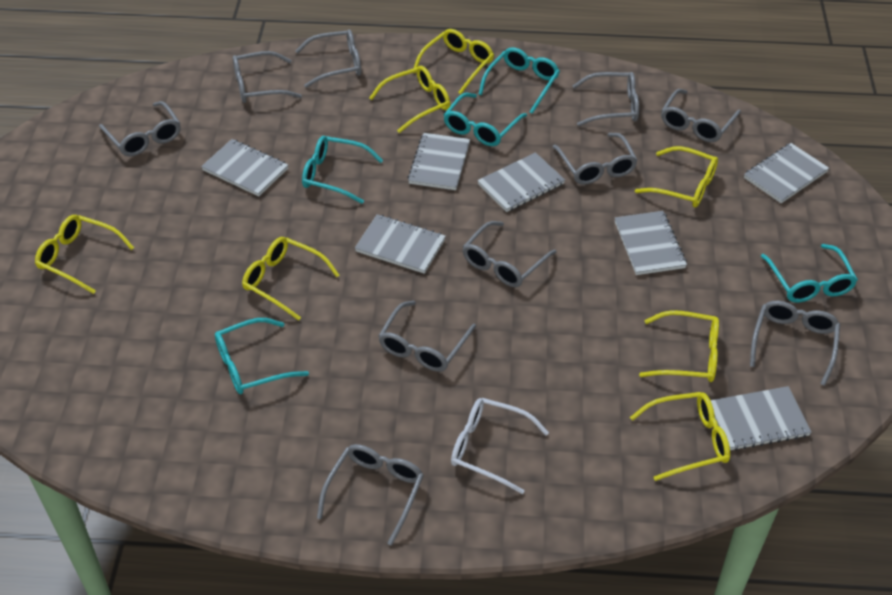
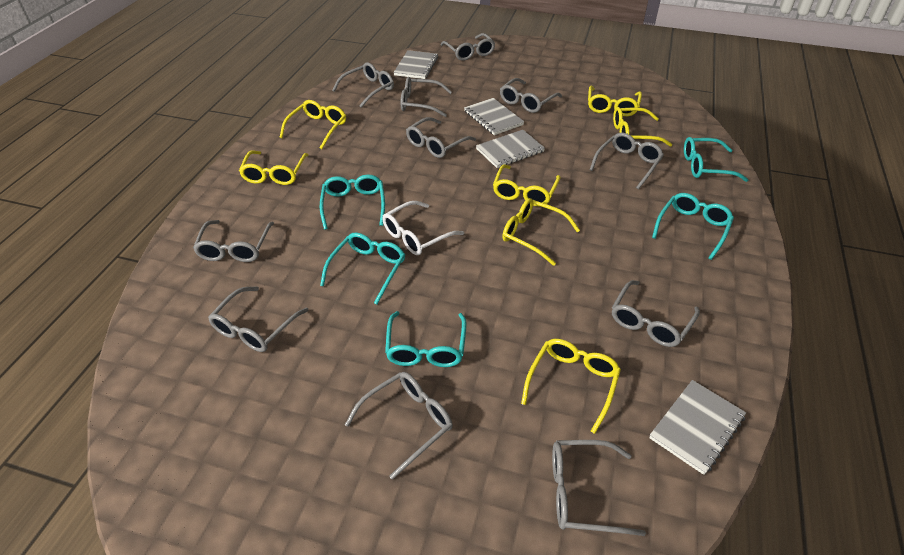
grey glasses: 10 -> 11
grey notebook: 7 -> 4

